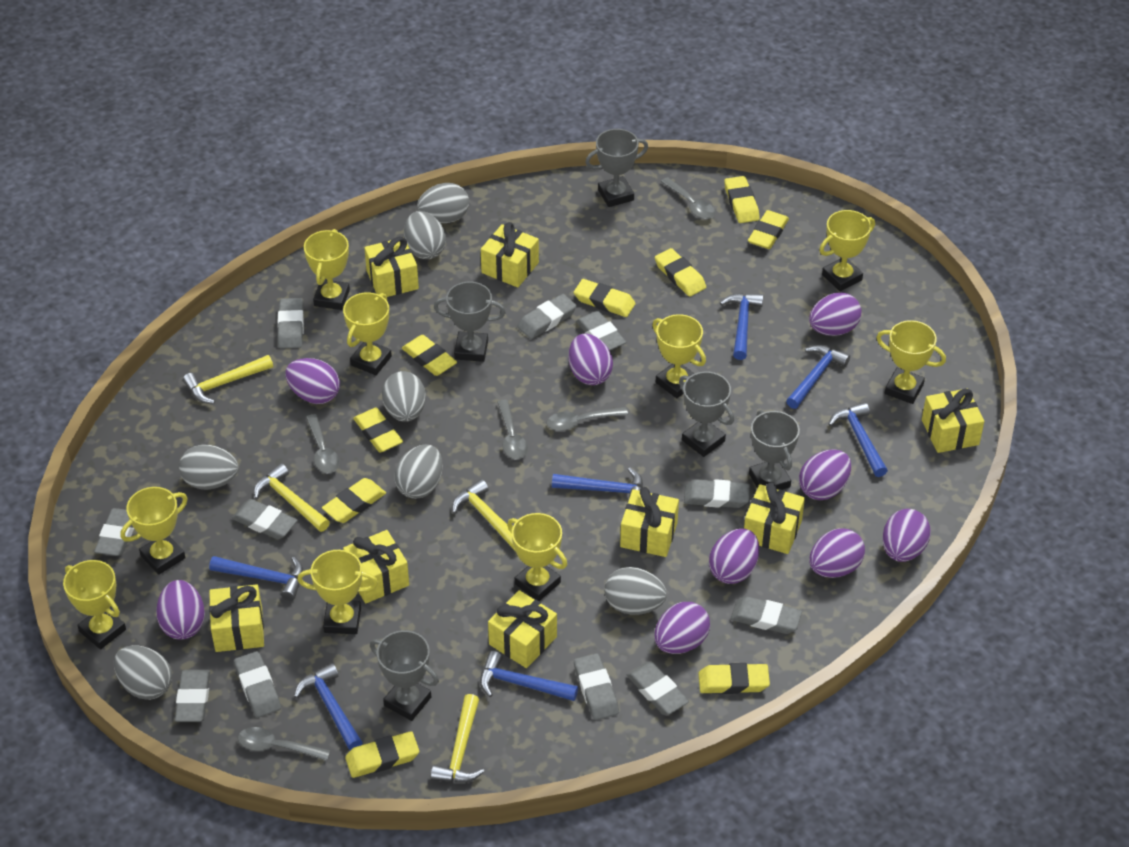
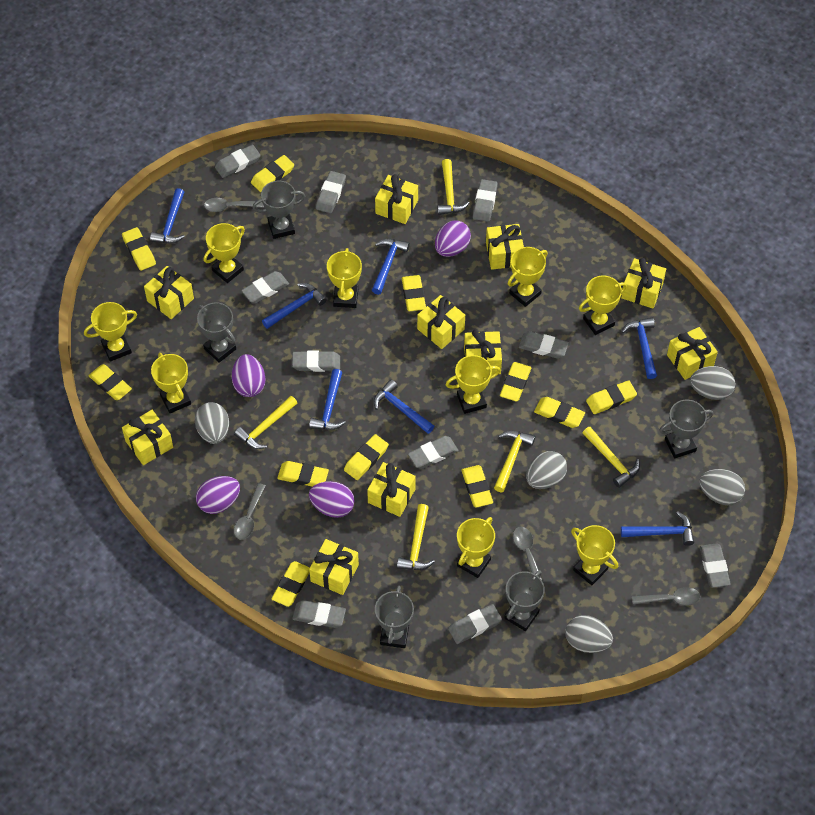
grey egg: 7 -> 5
grey eraser: 11 -> 10
grey spoon: 5 -> 4
purple egg: 9 -> 4
yellow eraser: 9 -> 11
yellow gift: 8 -> 10
yellow hammer: 4 -> 5

